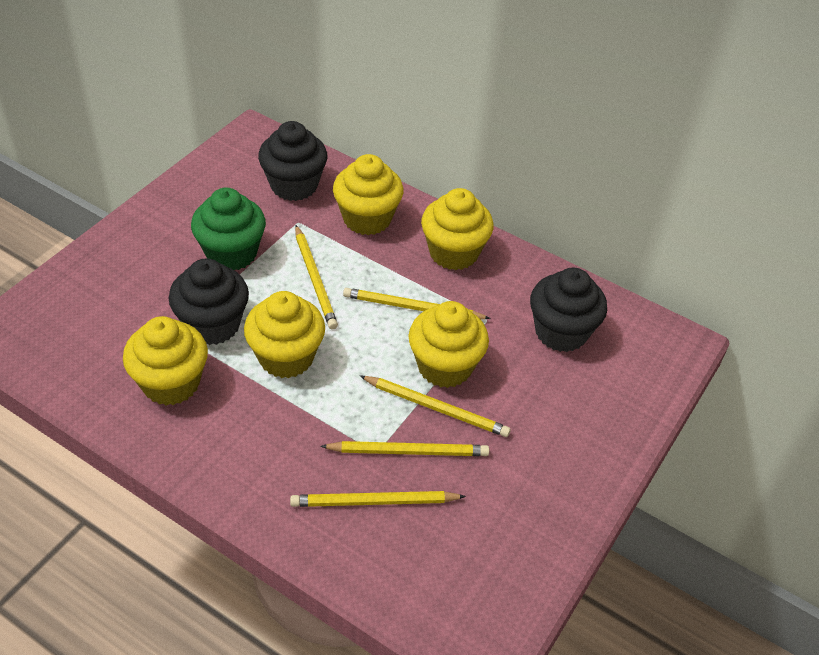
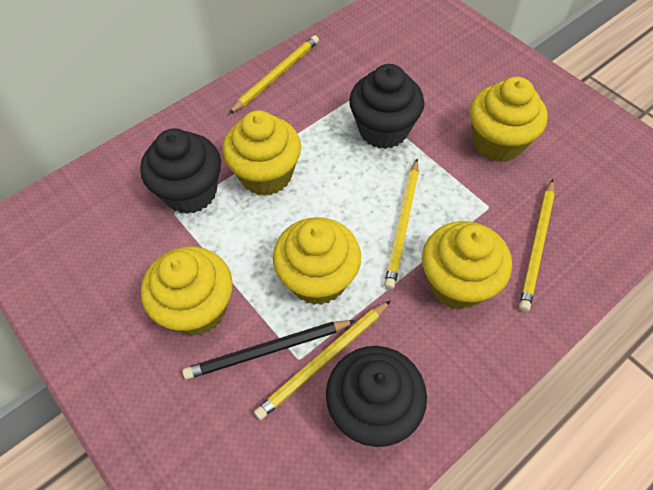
black pencil: 0 -> 1
green cupcake: 1 -> 0
yellow pencil: 5 -> 4

